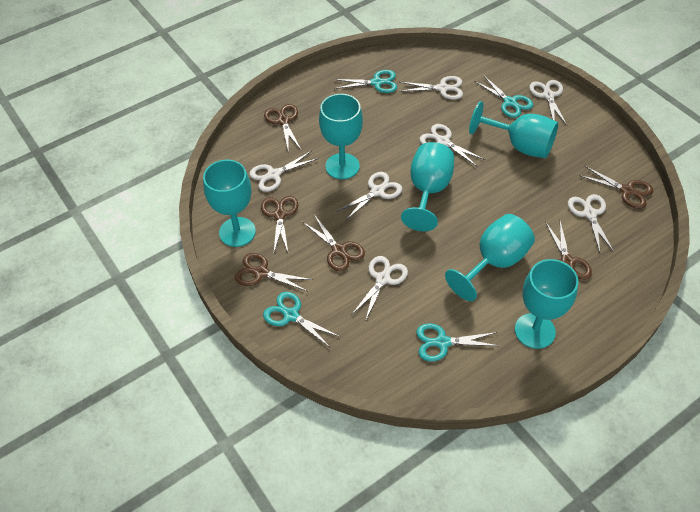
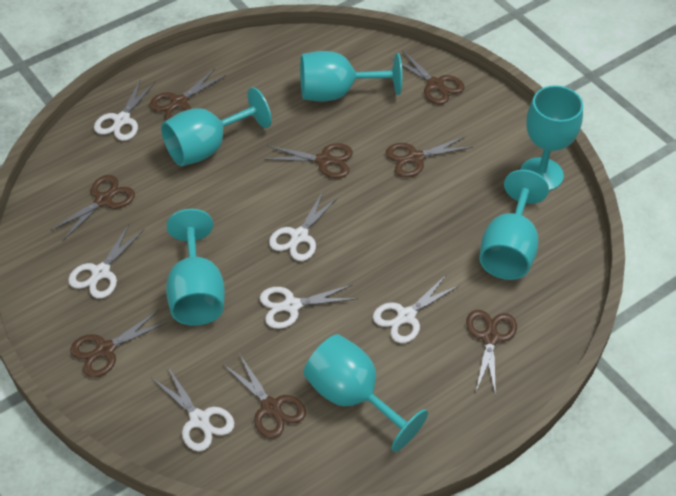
brown scissors: 6 -> 8
turquoise scissors: 4 -> 0
white scissors: 7 -> 6

